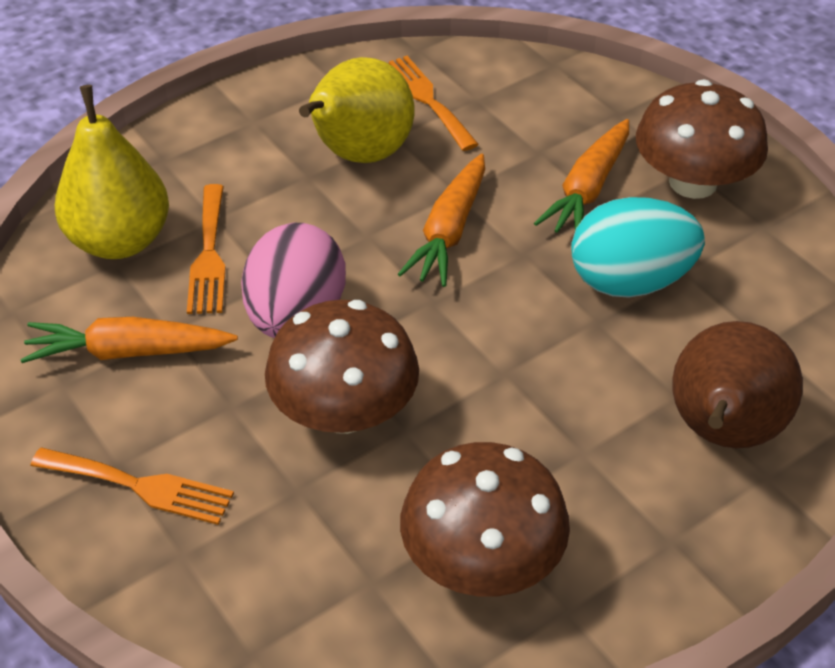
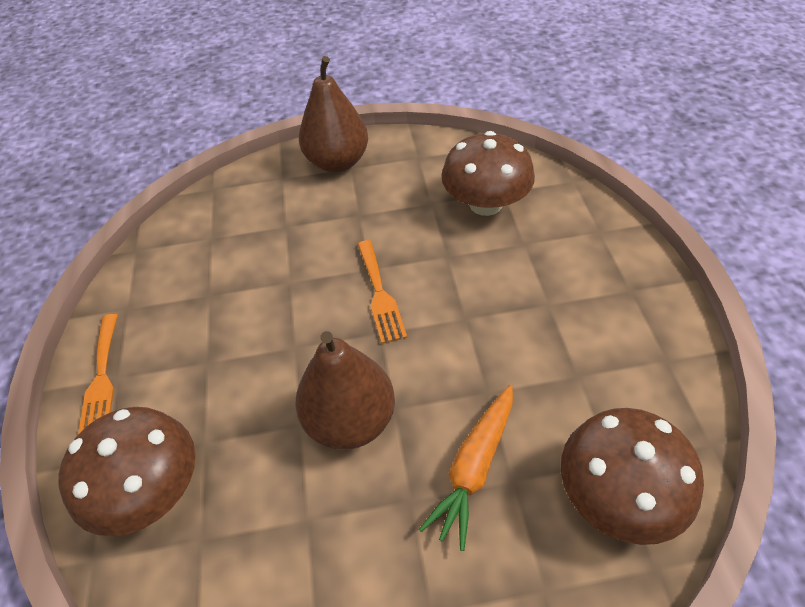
brown pear: 1 -> 2
orange carrot: 3 -> 1
orange fork: 3 -> 2
pink egg: 1 -> 0
turquoise egg: 1 -> 0
yellow pear: 2 -> 0

